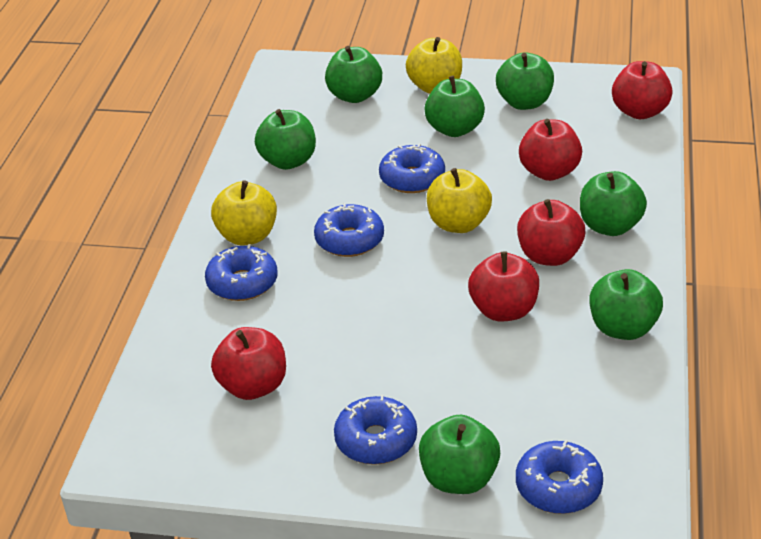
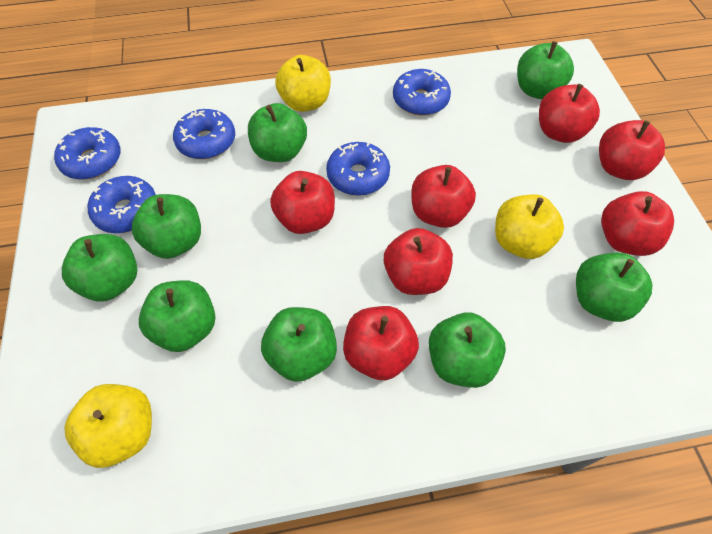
green apple: 7 -> 8
red apple: 5 -> 7

